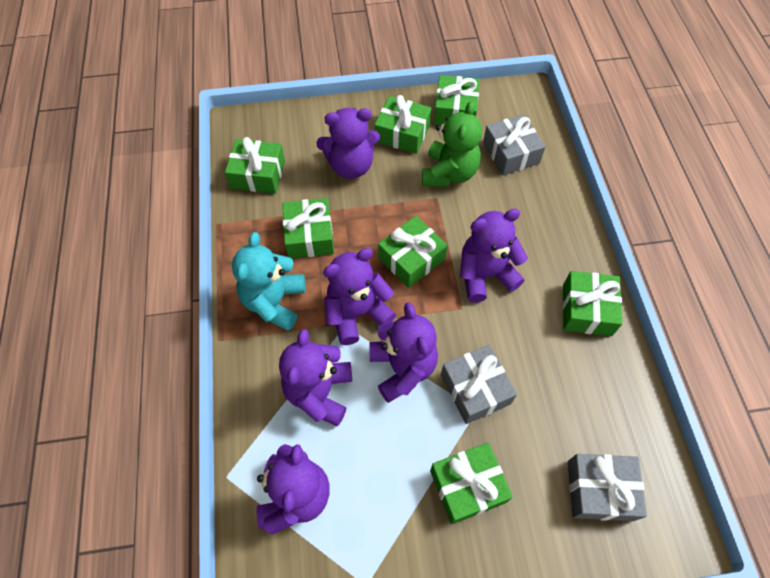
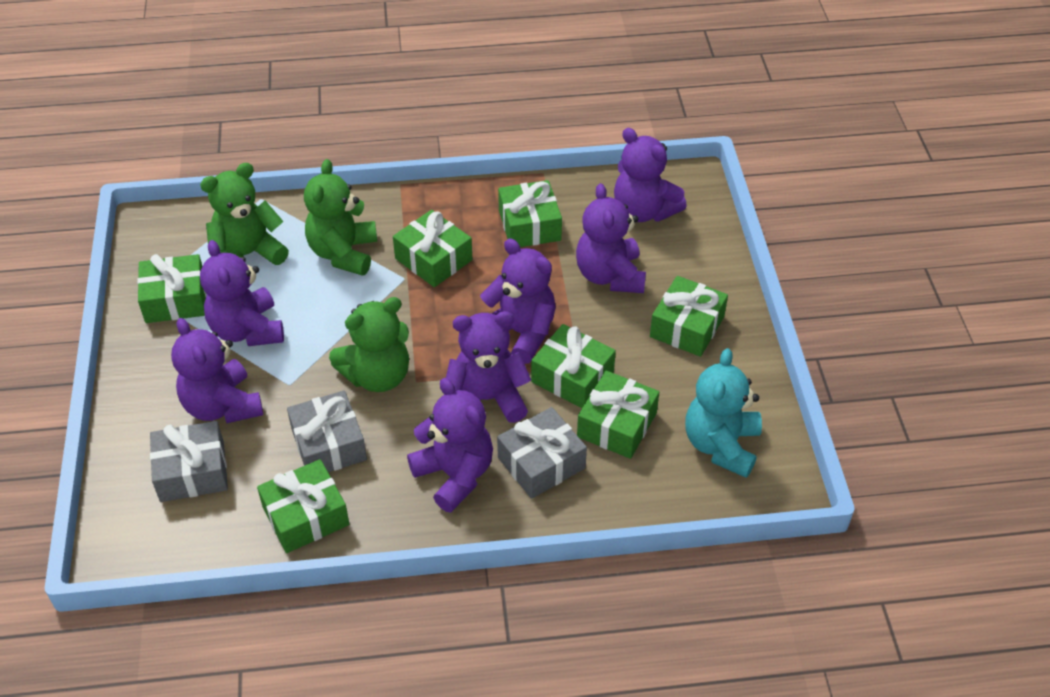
green teddy bear: 1 -> 3
purple teddy bear: 6 -> 7

